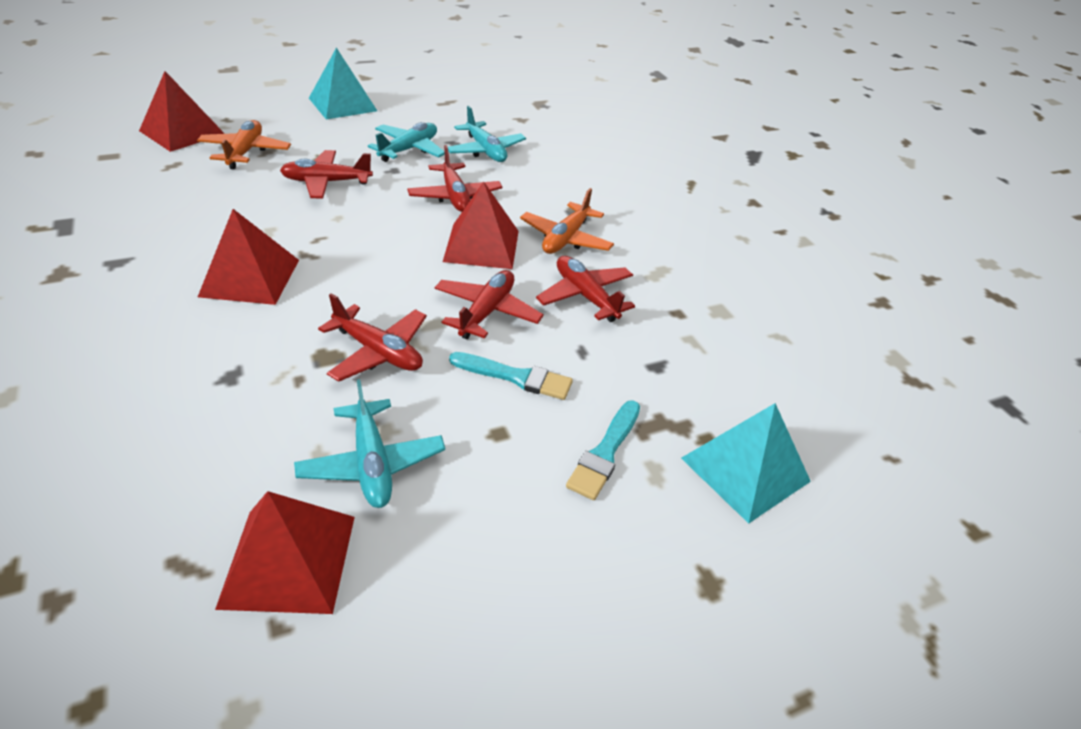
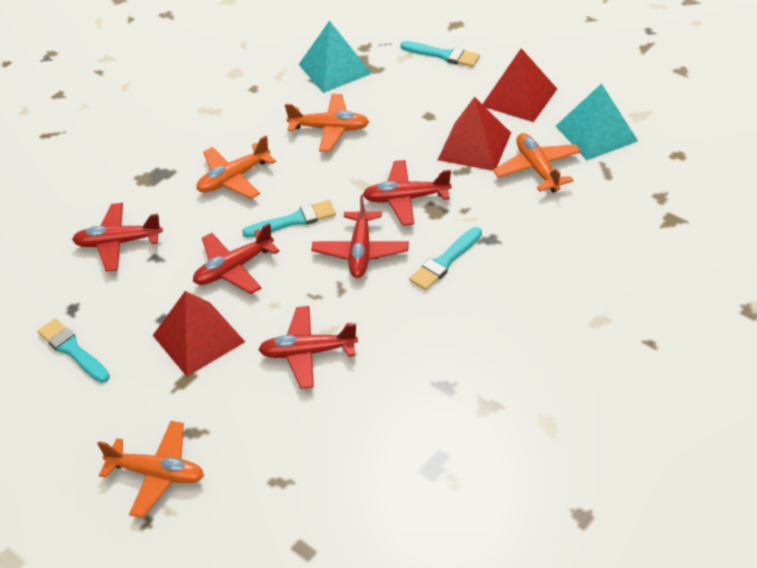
orange plane: 2 -> 4
red pyramid: 4 -> 3
turquoise brush: 2 -> 4
turquoise plane: 3 -> 0

